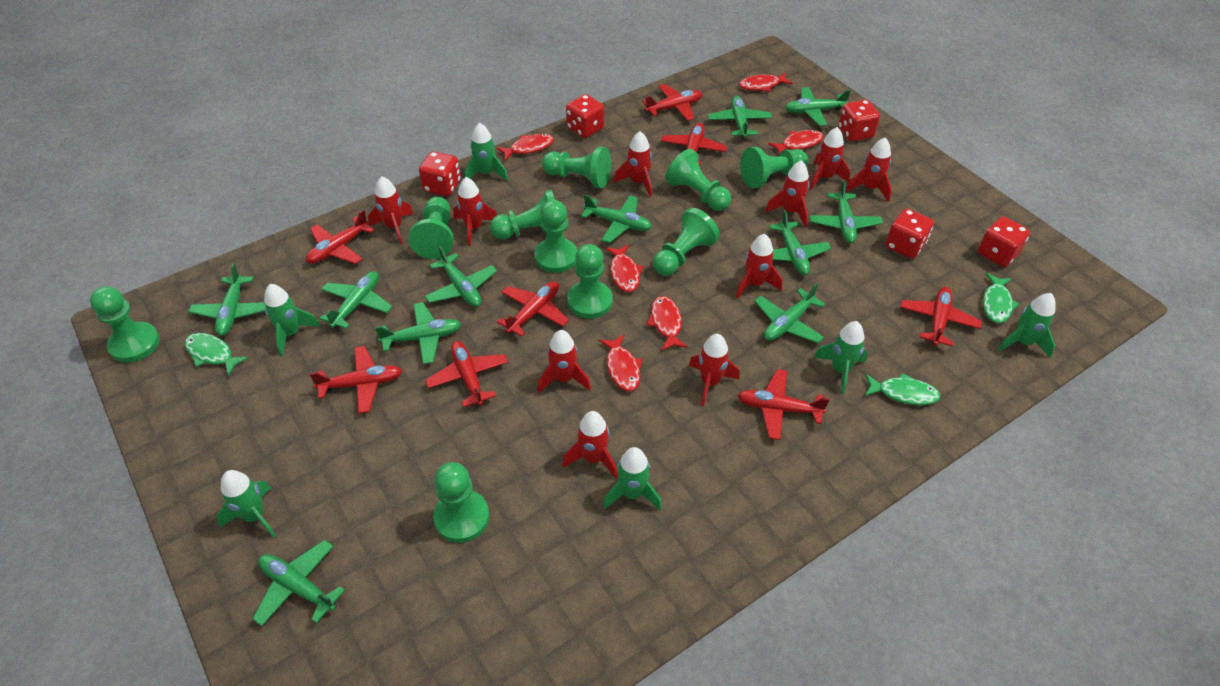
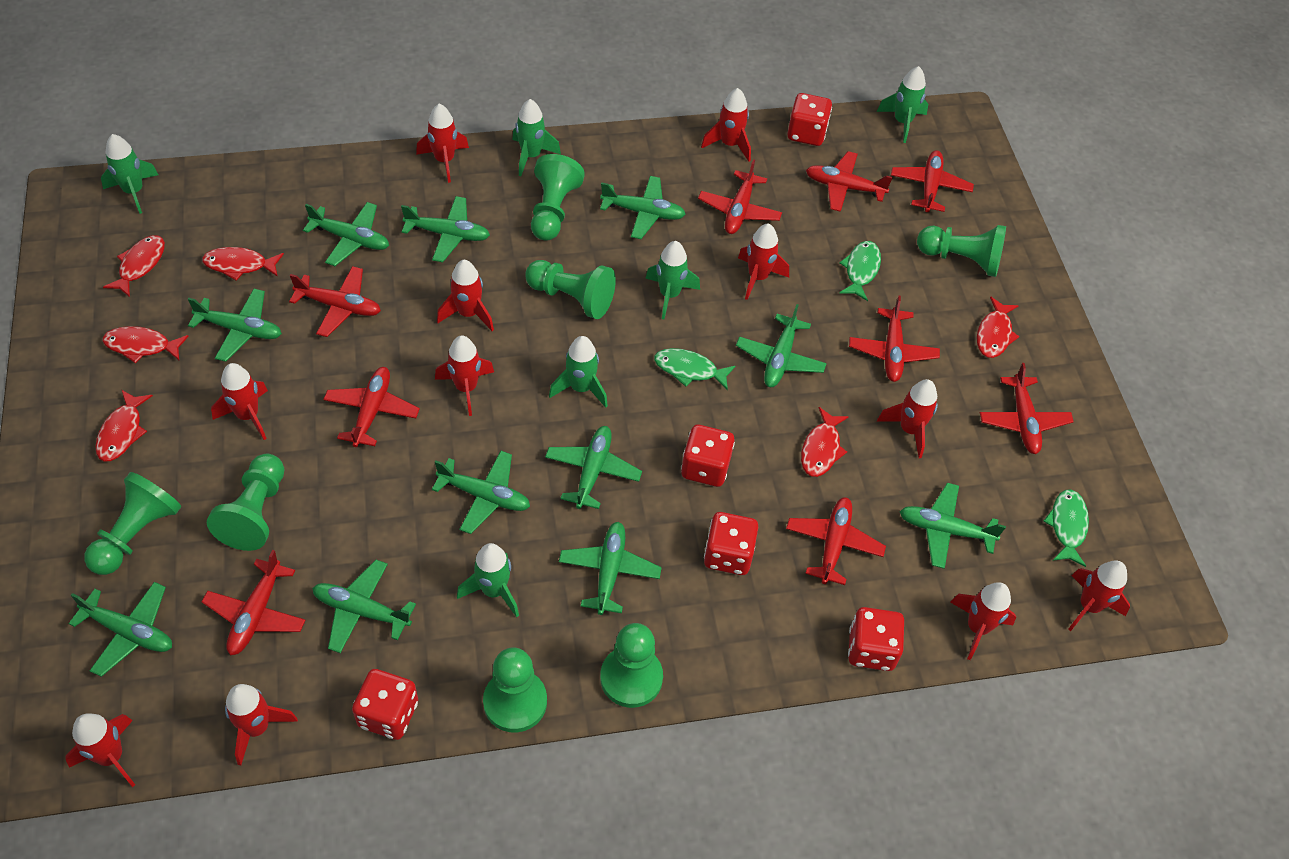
green pawn: 10 -> 7
red plane: 8 -> 9
red rocket: 10 -> 11

